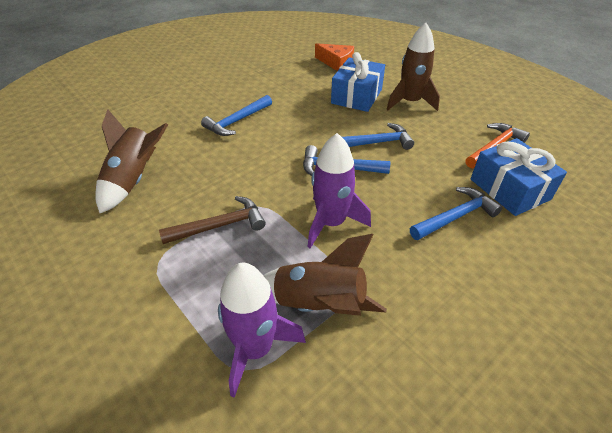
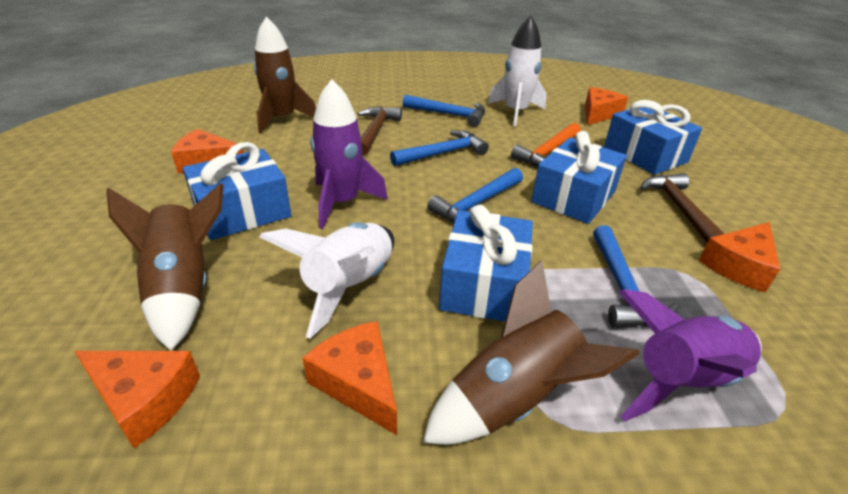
blue gift: 2 -> 4
brown hammer: 1 -> 2
orange cheese: 1 -> 5
white rocket: 0 -> 2

